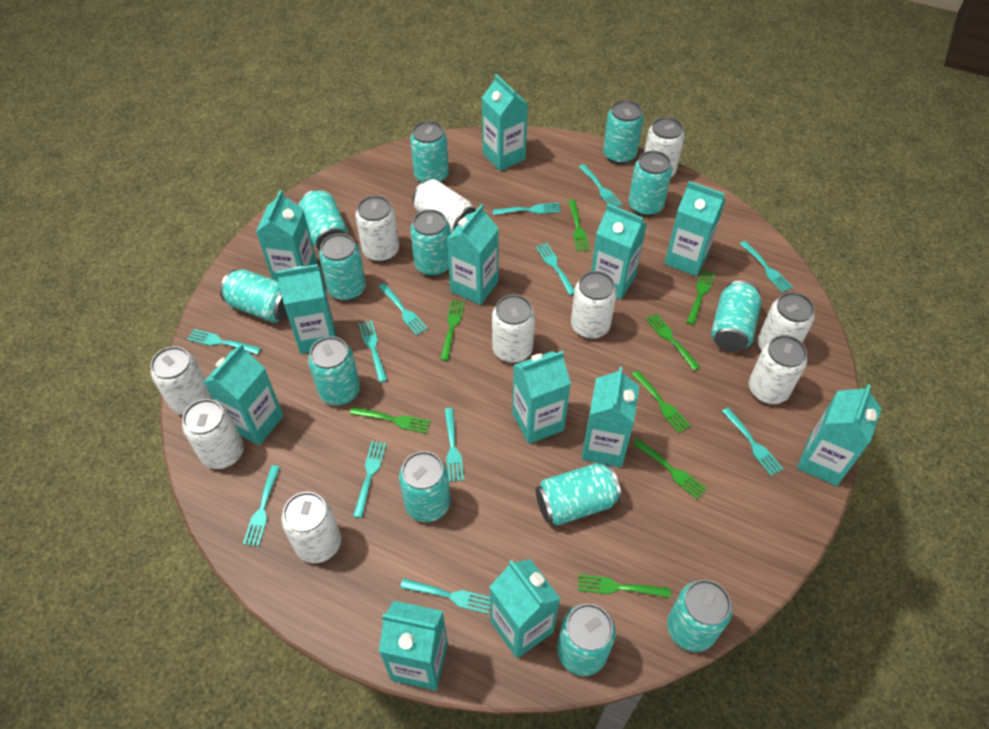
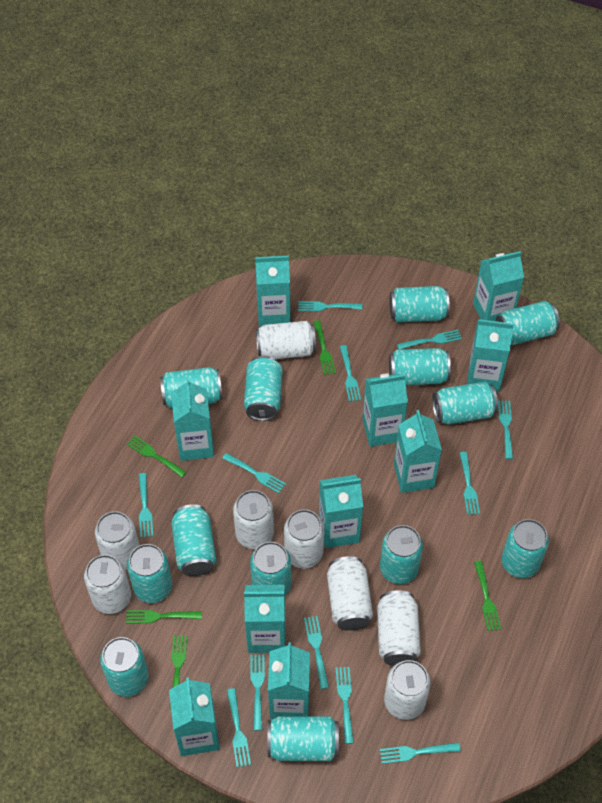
green fork: 8 -> 5
turquoise carton: 12 -> 10
white can: 10 -> 8

